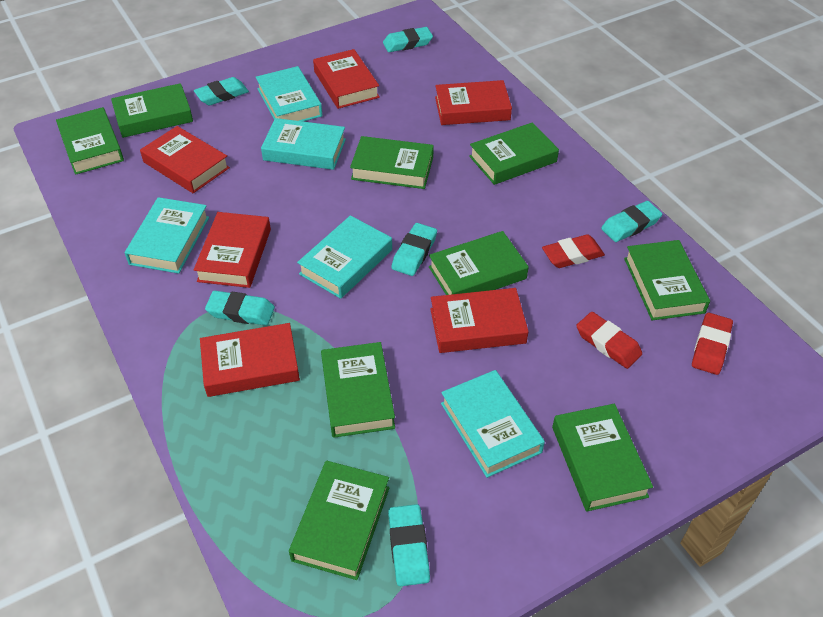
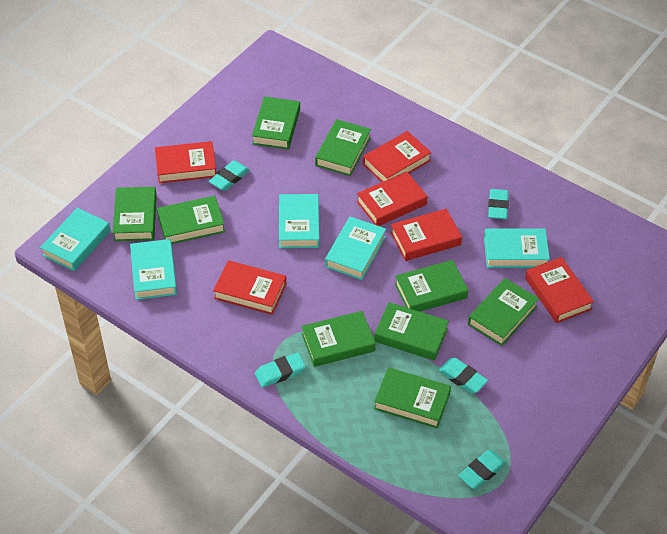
red eraser: 3 -> 0
turquoise eraser: 6 -> 5

